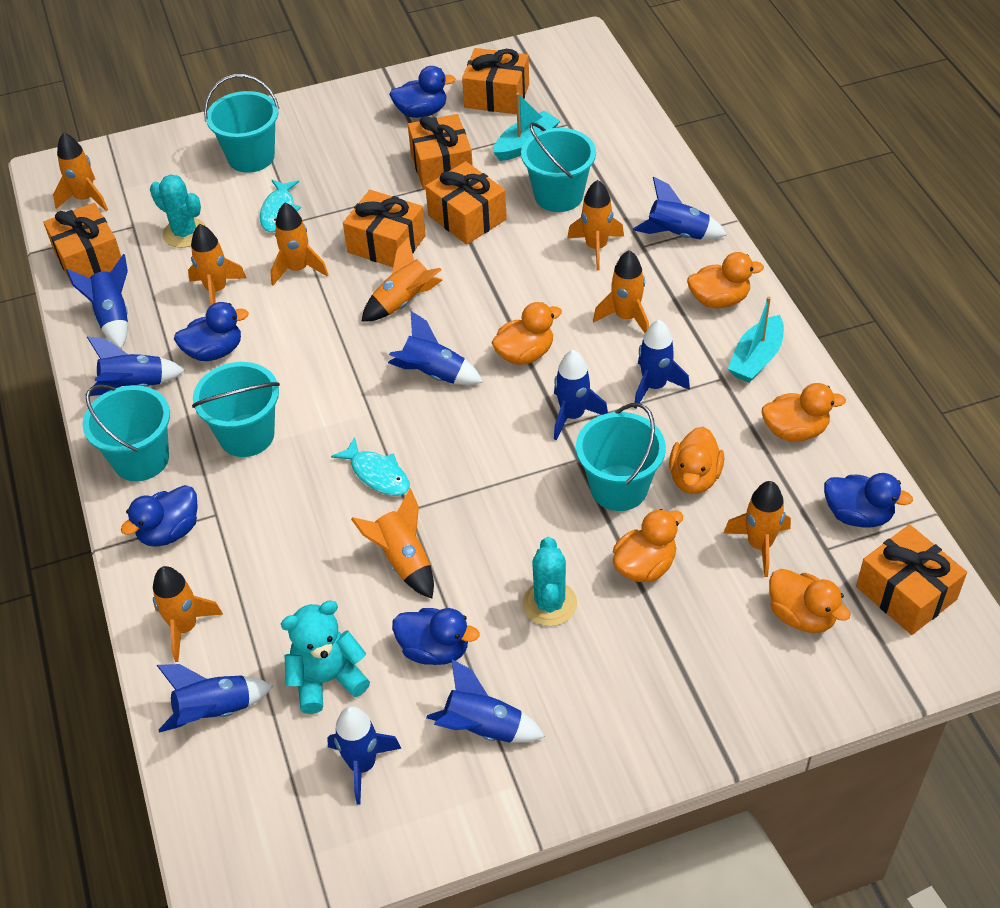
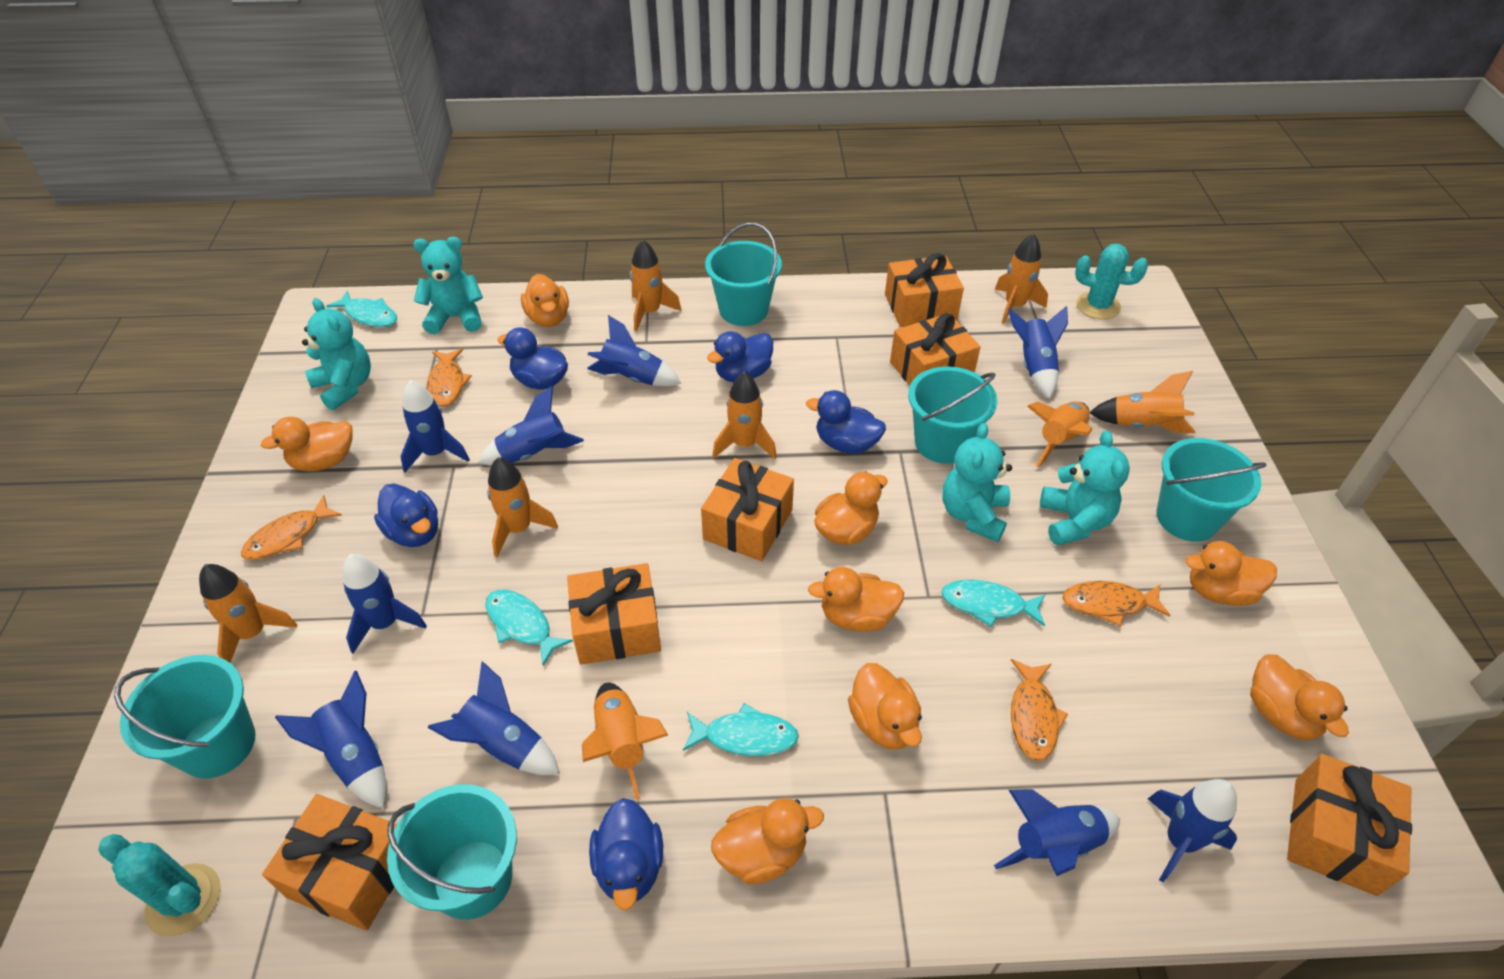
orange duck: 6 -> 8
orange fish: 0 -> 4
orange rocket: 9 -> 8
turquoise boat: 2 -> 0
turquoise fish: 2 -> 4
turquoise teddy bear: 1 -> 4

